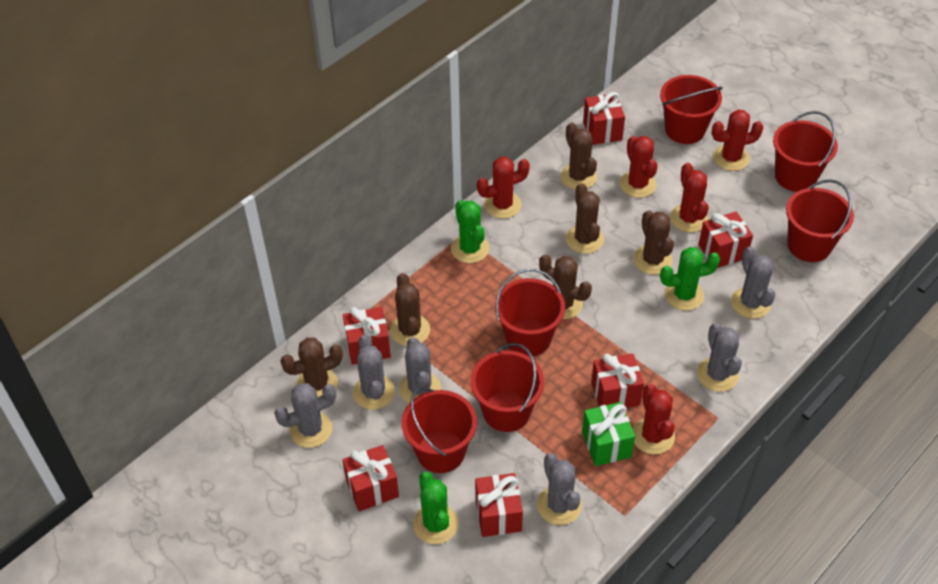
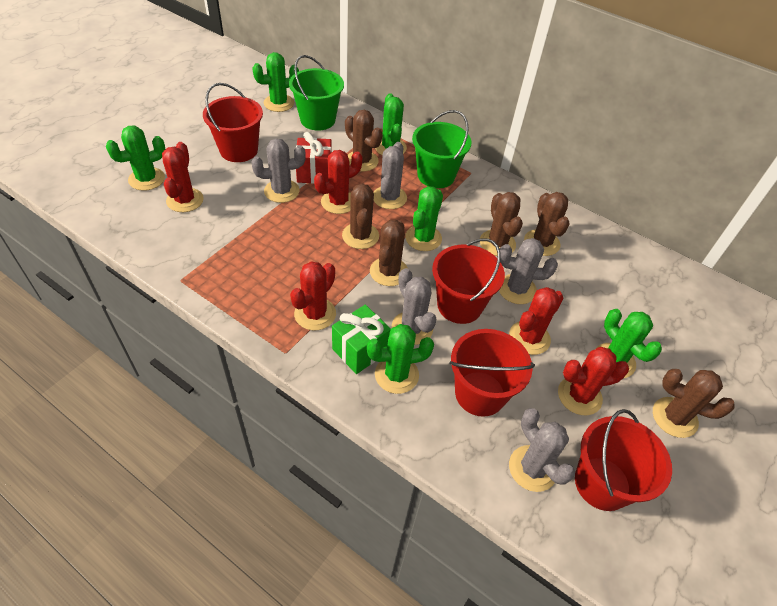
green bucket: 0 -> 2
green cactus: 3 -> 6
grey cactus: 6 -> 5
red bucket: 6 -> 4
red gift: 6 -> 1

